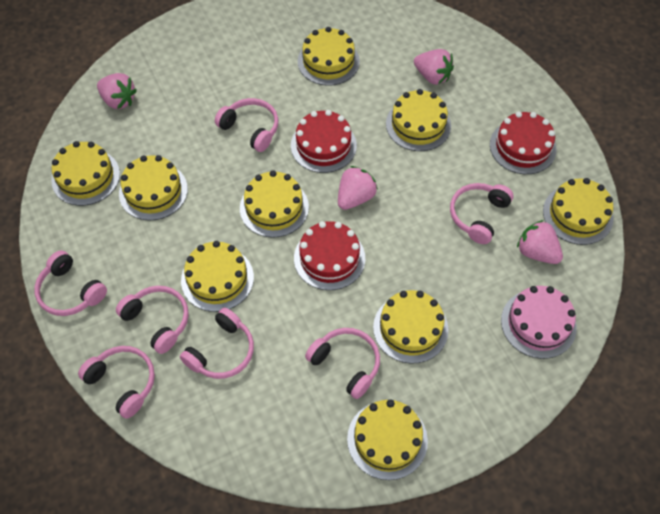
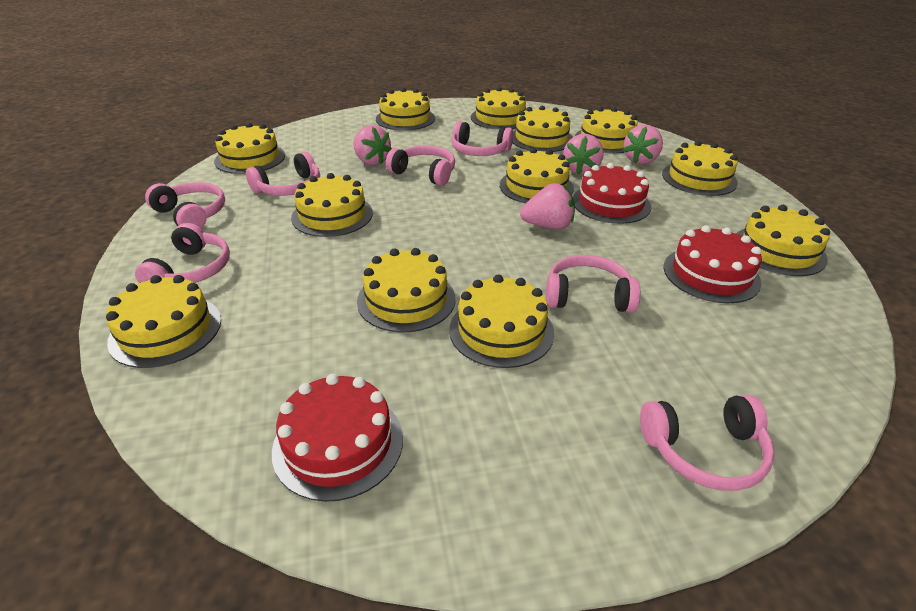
pink cake: 1 -> 0
yellow cake: 9 -> 12

